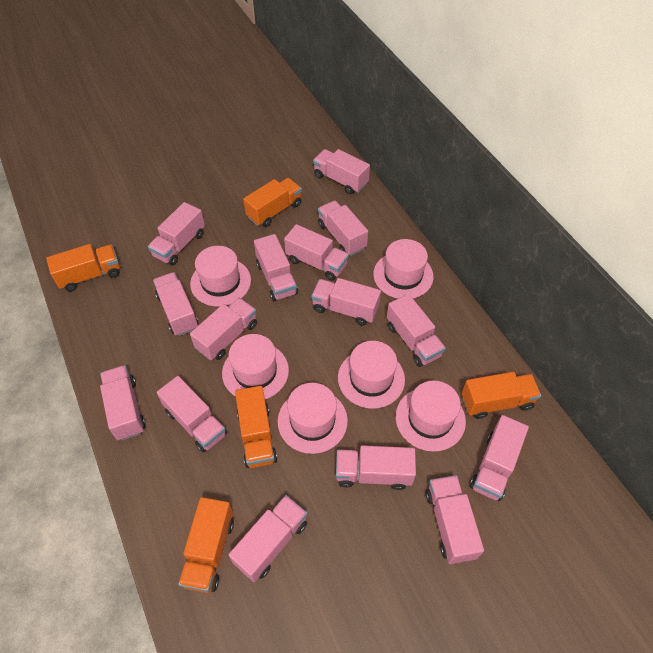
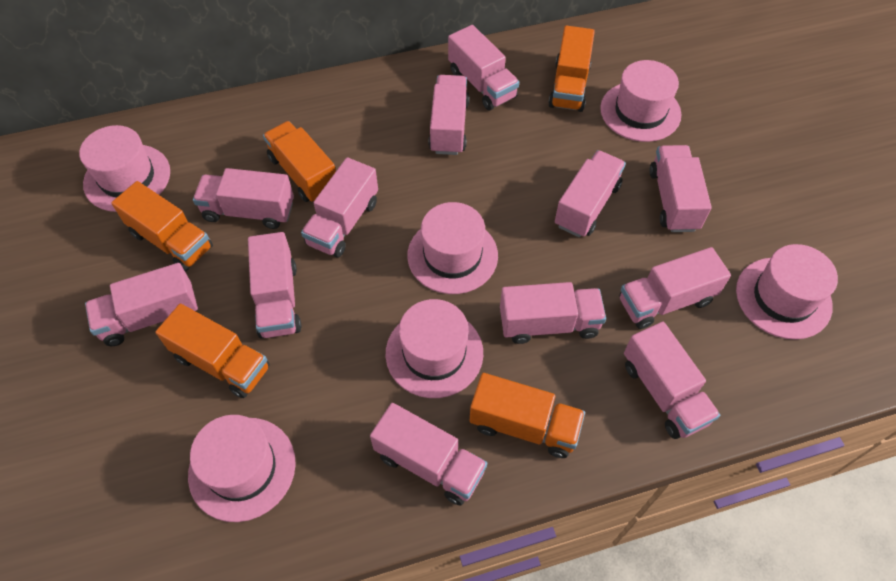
pink truck: 15 -> 12

